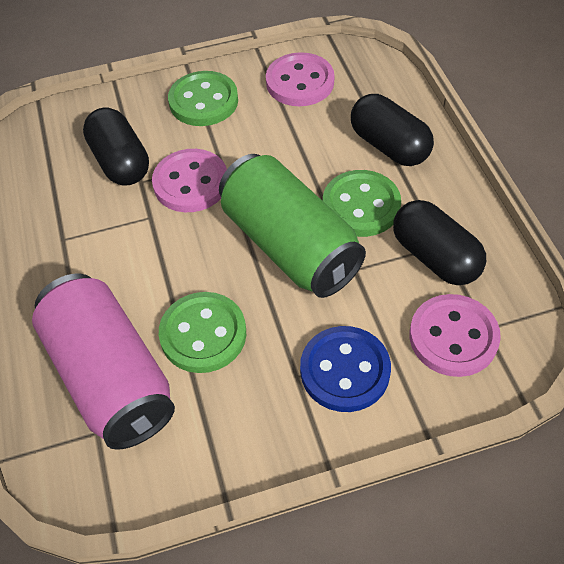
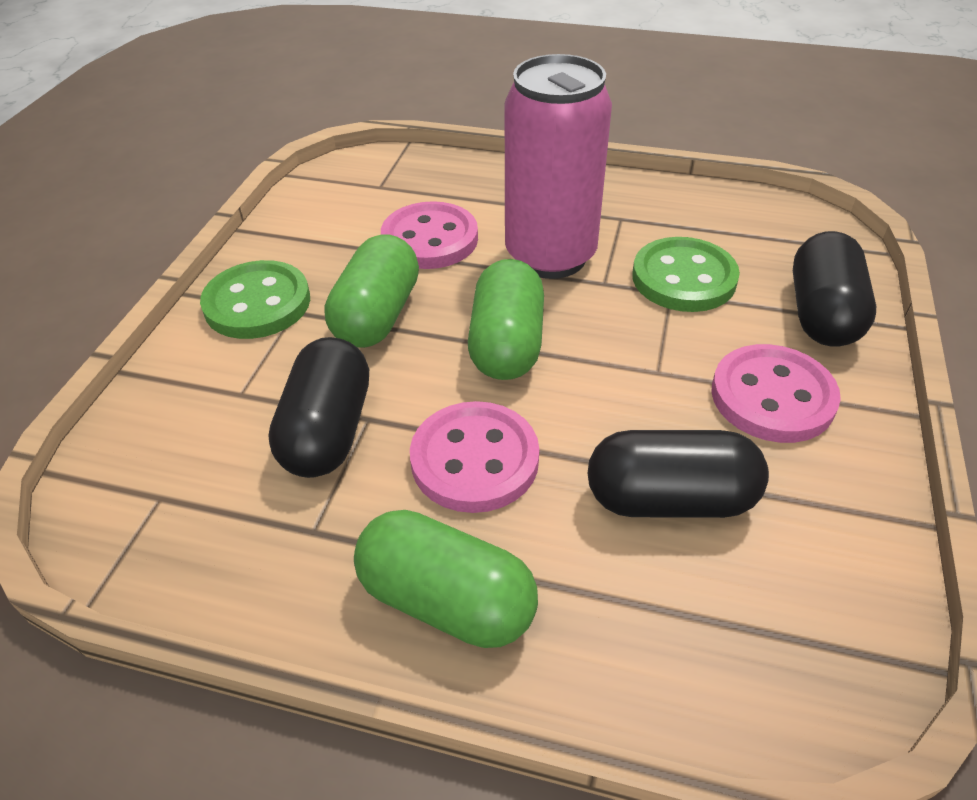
blue button: 1 -> 0
green button: 3 -> 2
green can: 1 -> 0
green capsule: 0 -> 3

